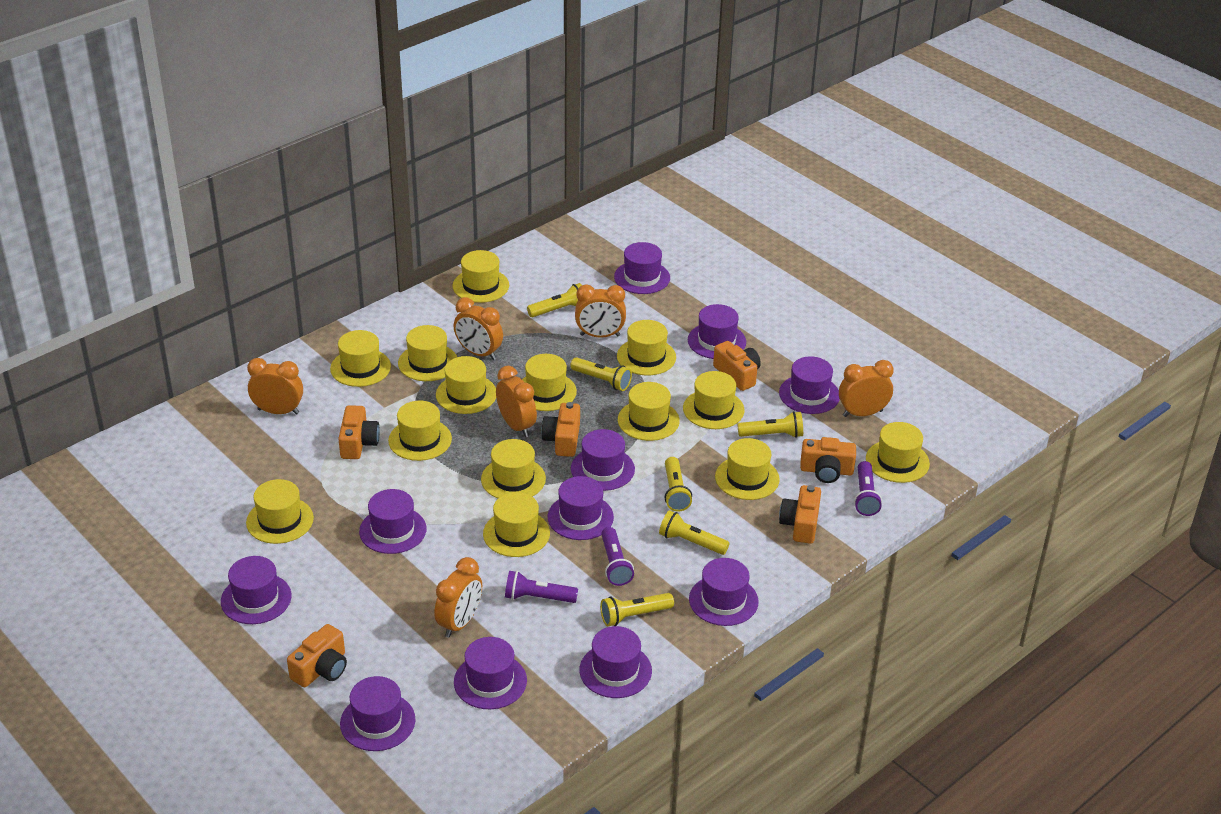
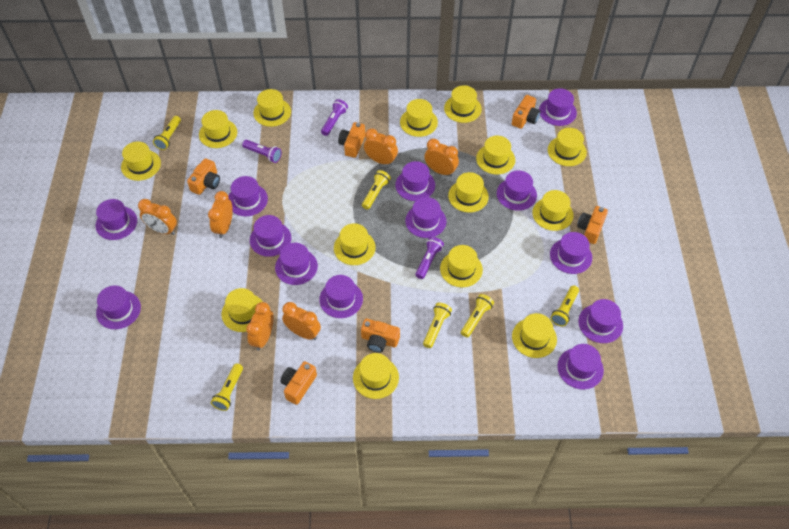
purple hat: 11 -> 13

